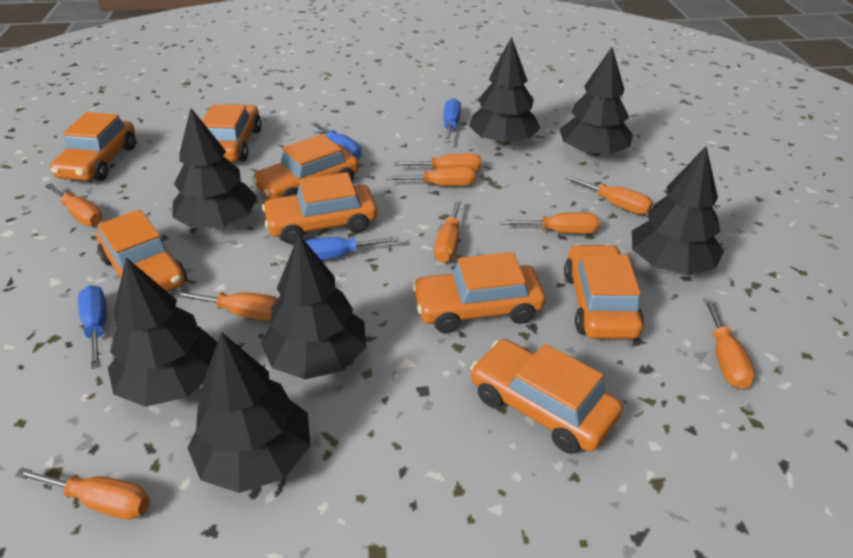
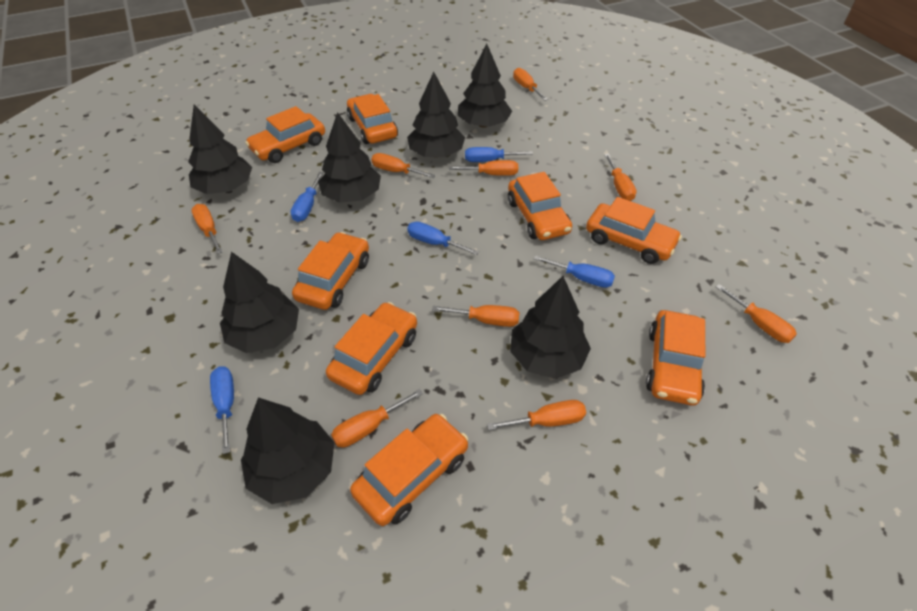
blue screwdriver: 4 -> 5

